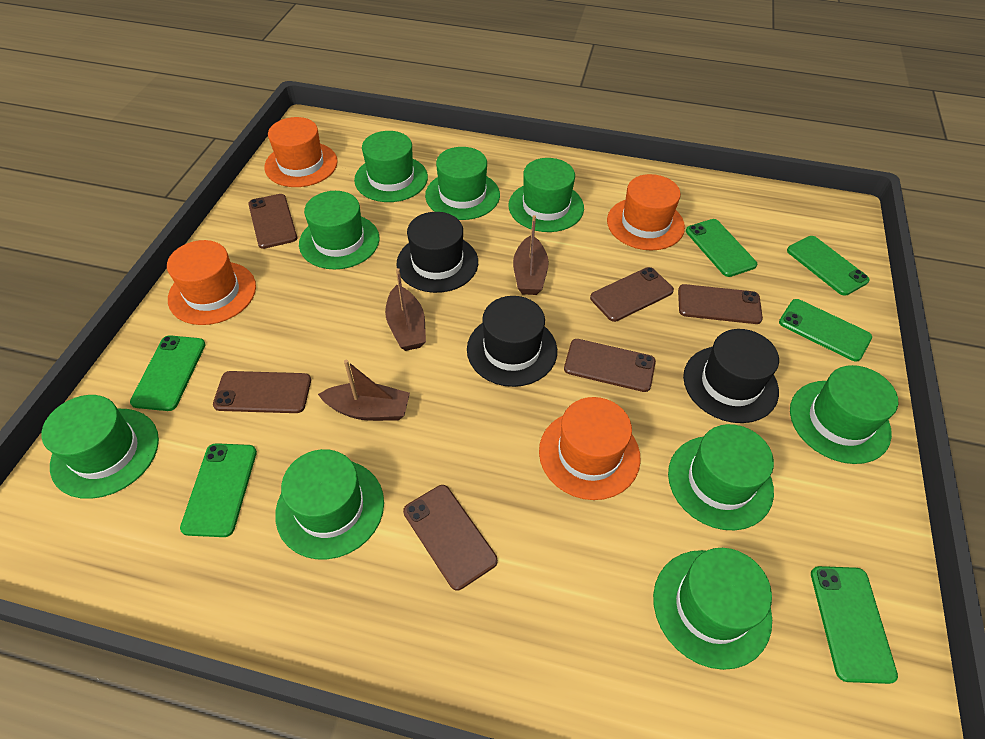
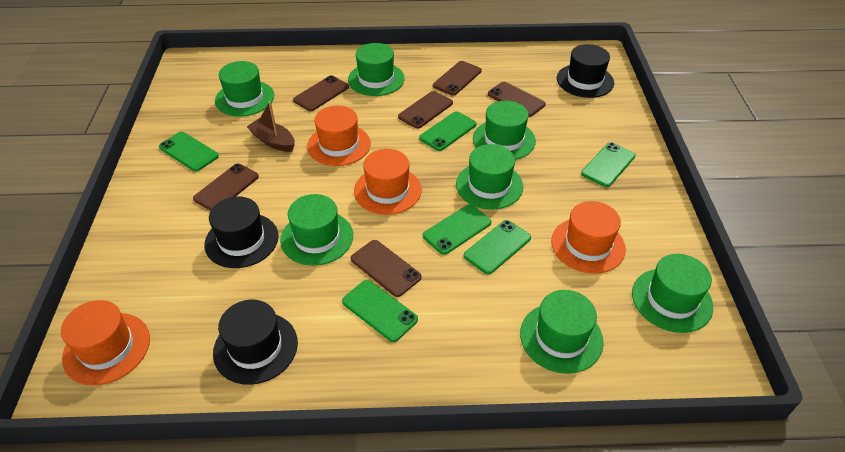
brown boat: 3 -> 1
green hat: 9 -> 7

